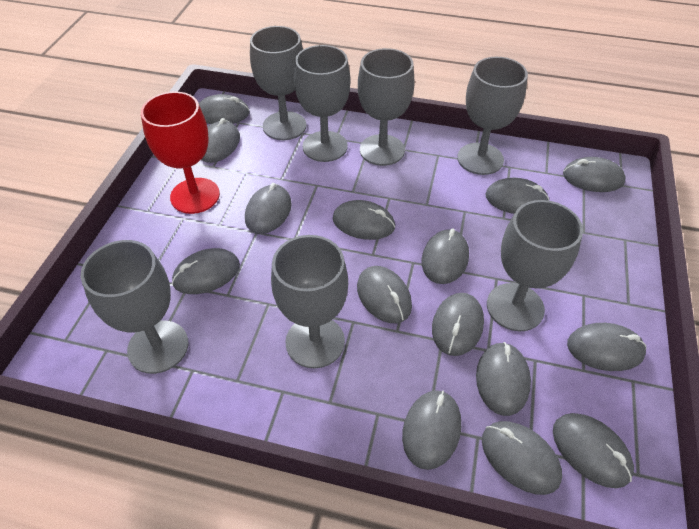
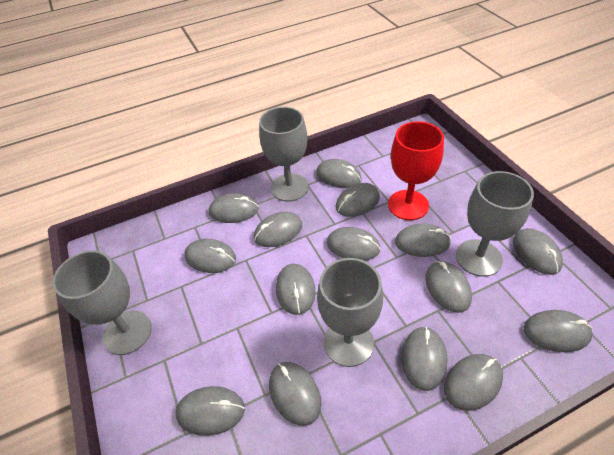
grey goblet: 7 -> 4

